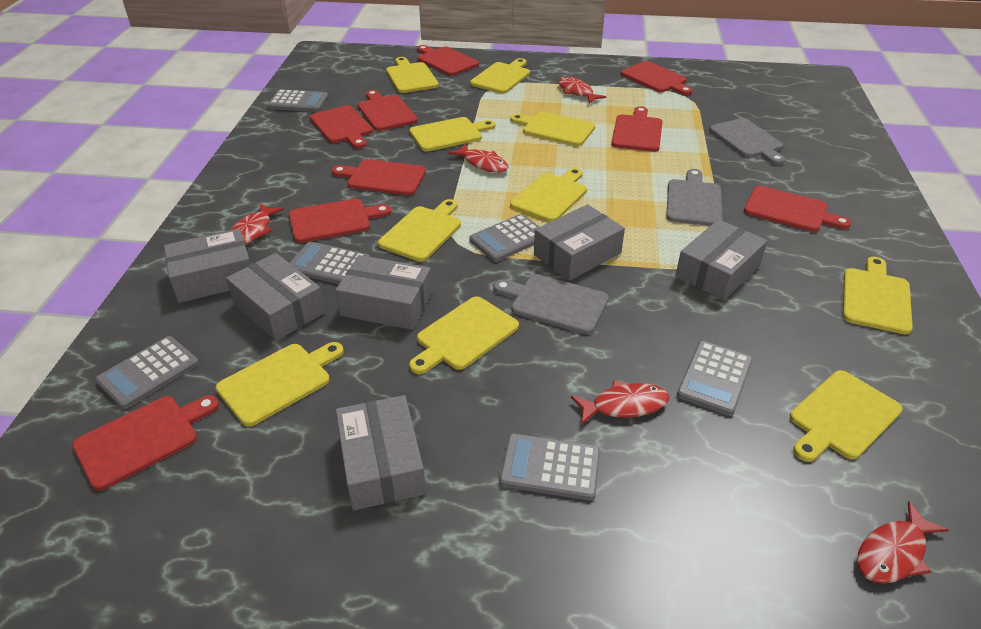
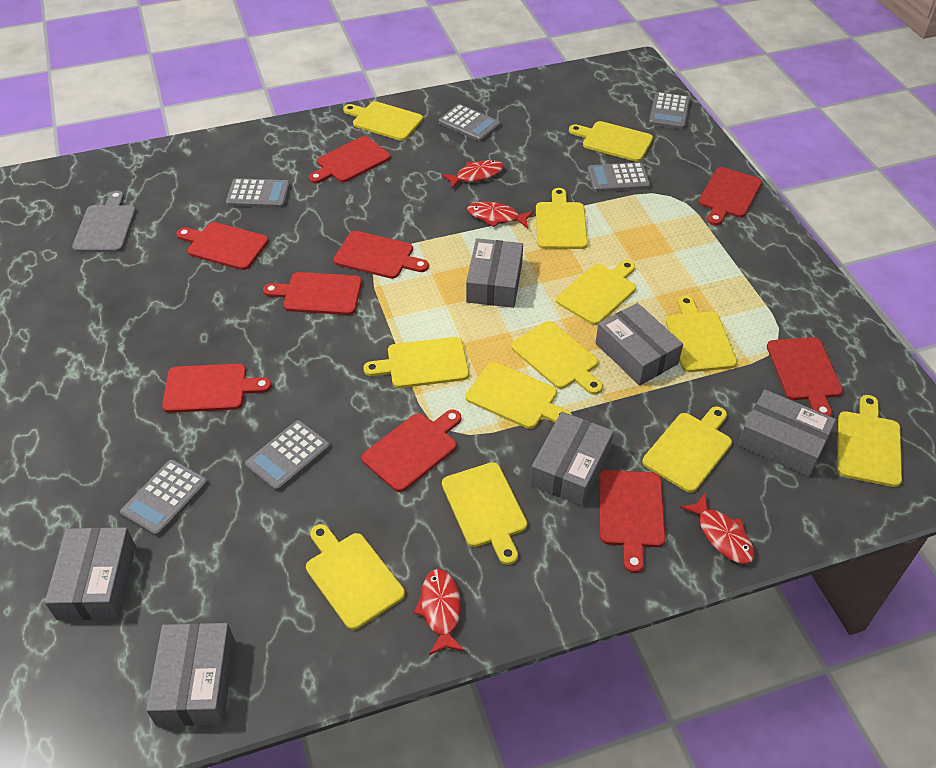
grey cutting board: 3 -> 1
red fish: 5 -> 4
yellow cutting board: 10 -> 12

